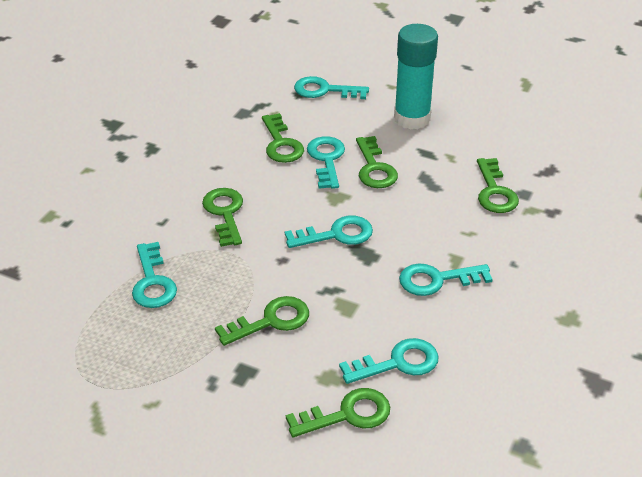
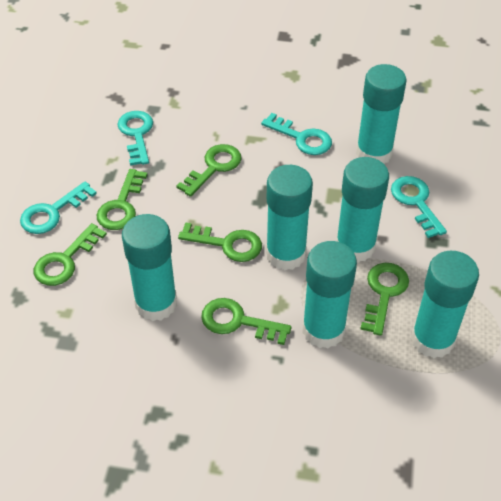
turquoise glue stick: 1 -> 6
turquoise key: 6 -> 4

